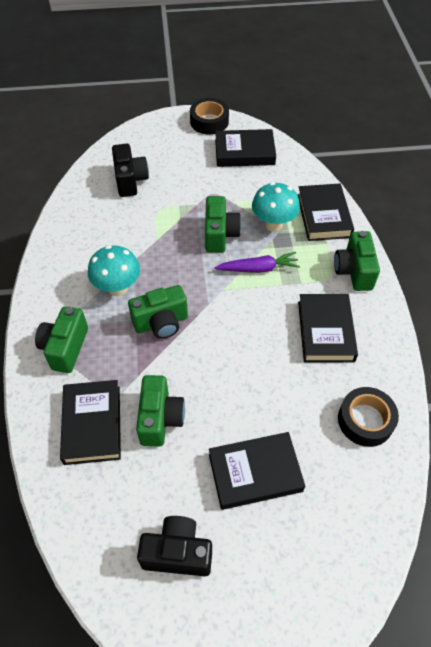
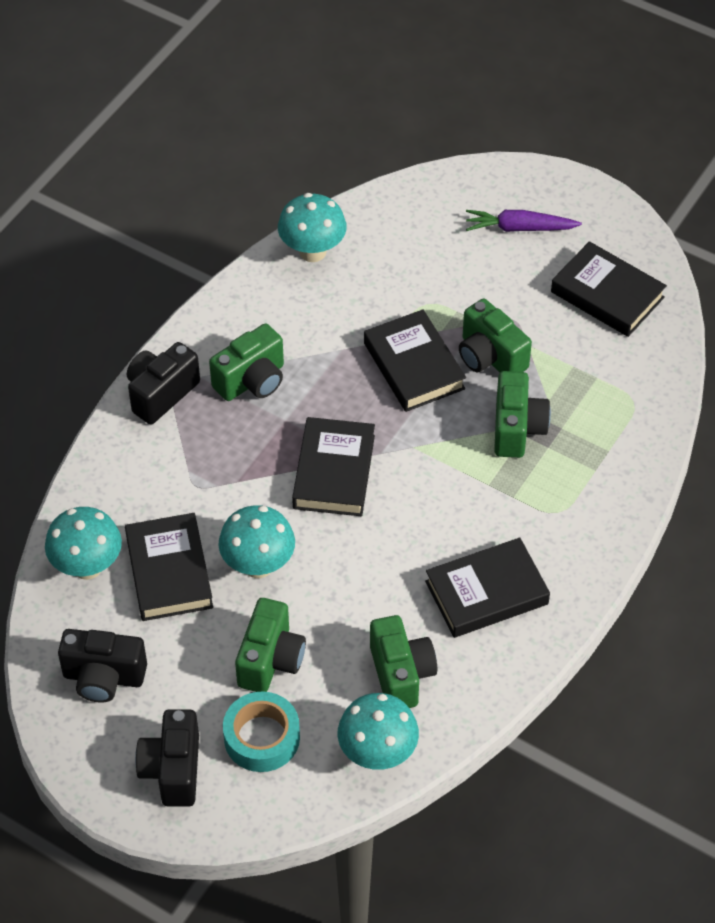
black camera: 2 -> 3
black tape: 2 -> 0
turquoise mushroom: 2 -> 4
turquoise tape: 0 -> 1

